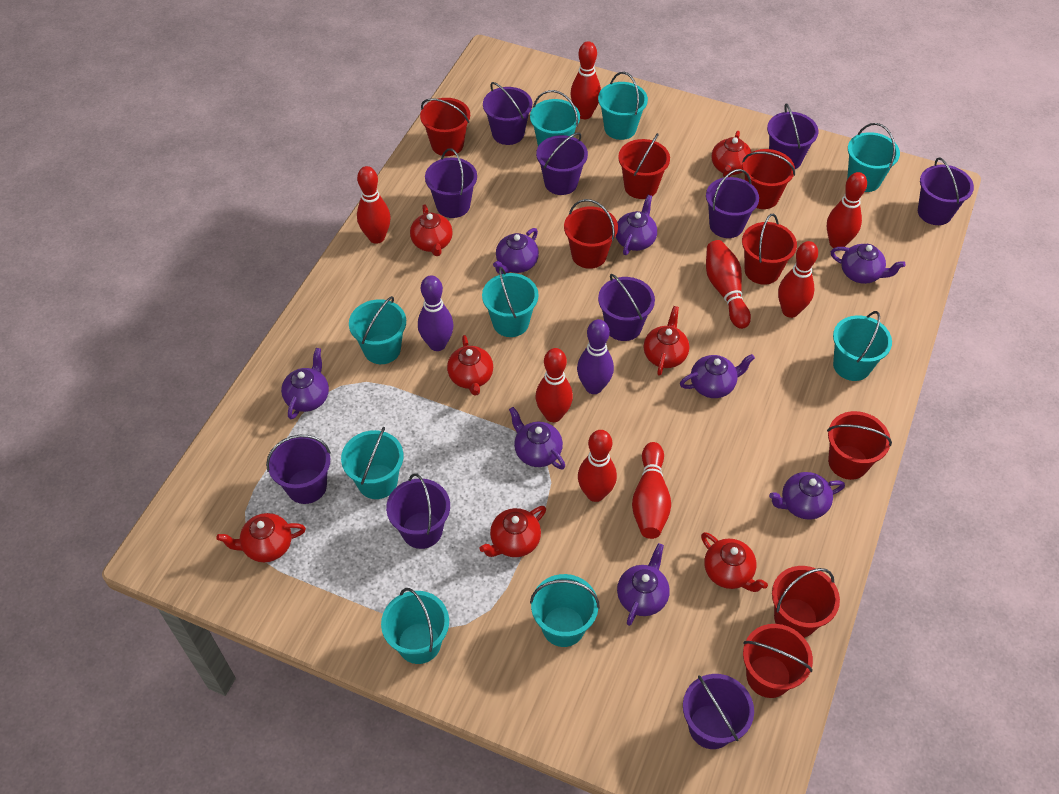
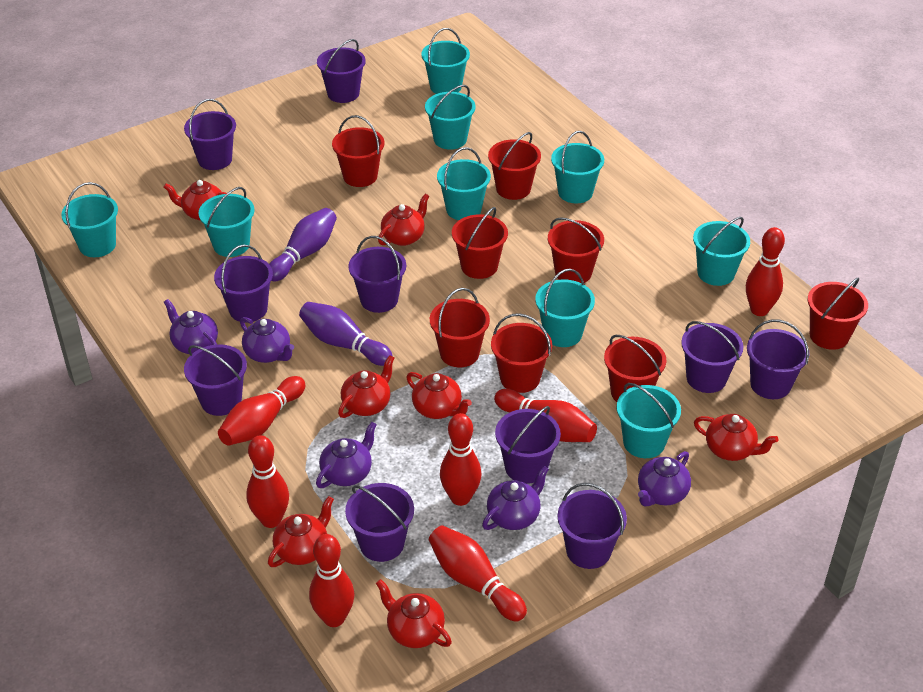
purple teapot: 8 -> 5
red bowling pin: 8 -> 7

